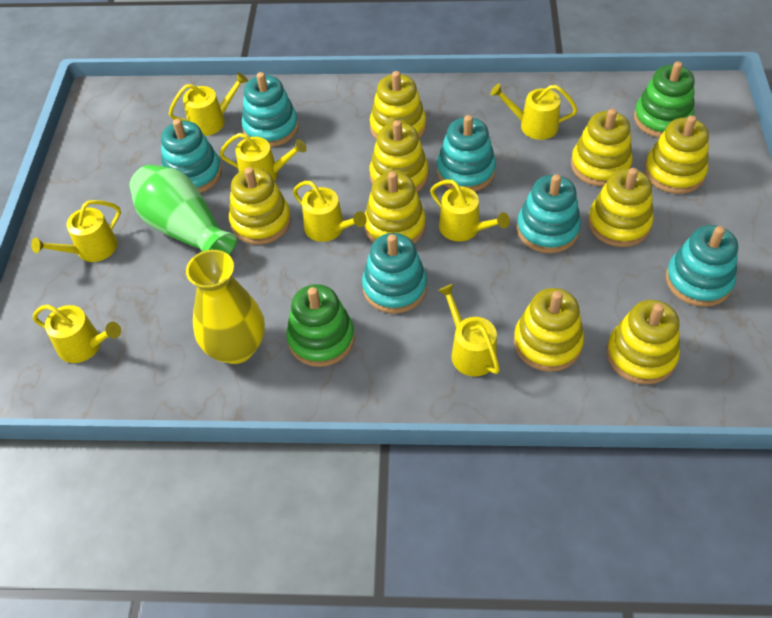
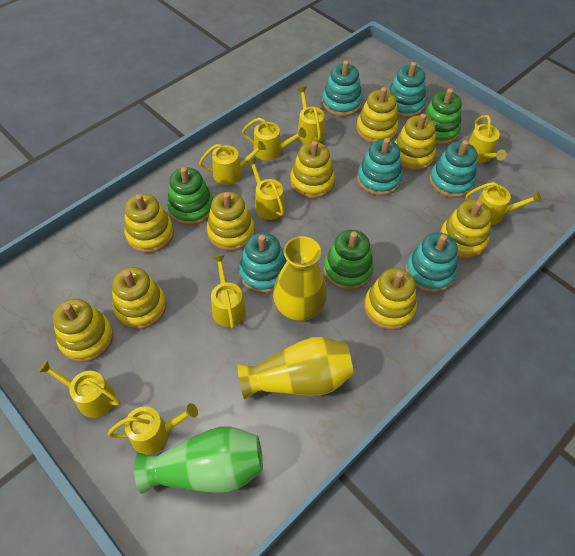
green stacking toy: 2 -> 3
yellow vase: 1 -> 2
yellow watering can: 8 -> 9

